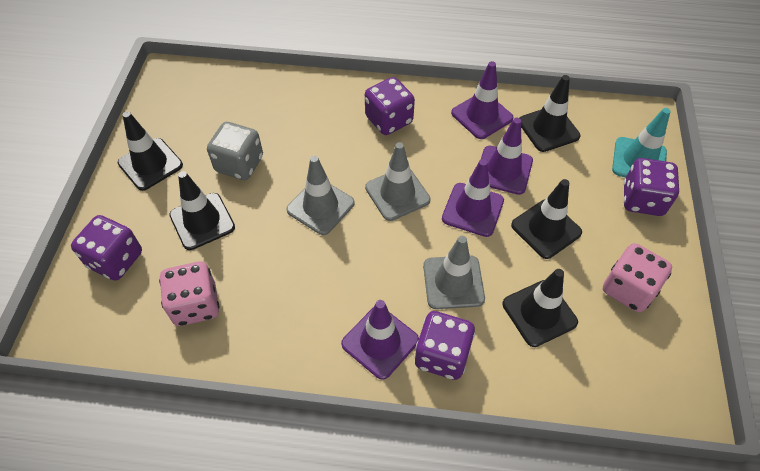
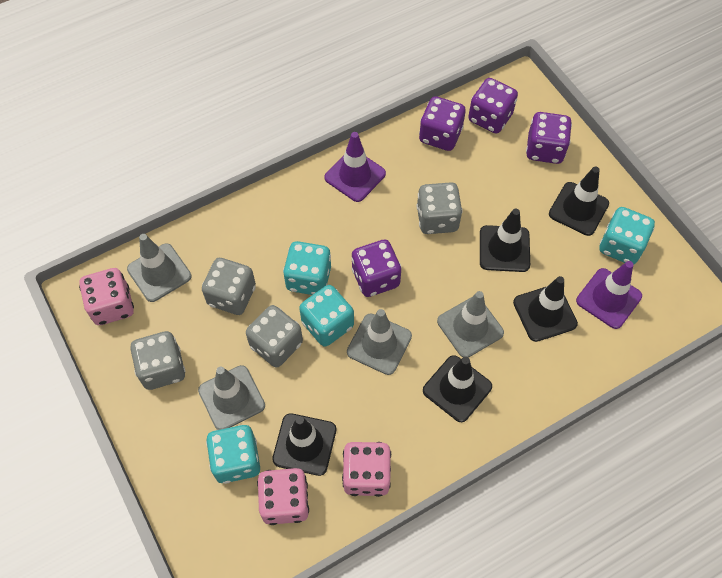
grey dice: 1 -> 4
grey traffic cone: 3 -> 4
pink dice: 2 -> 3
purple traffic cone: 4 -> 2
turquoise dice: 0 -> 4
turquoise traffic cone: 1 -> 0

